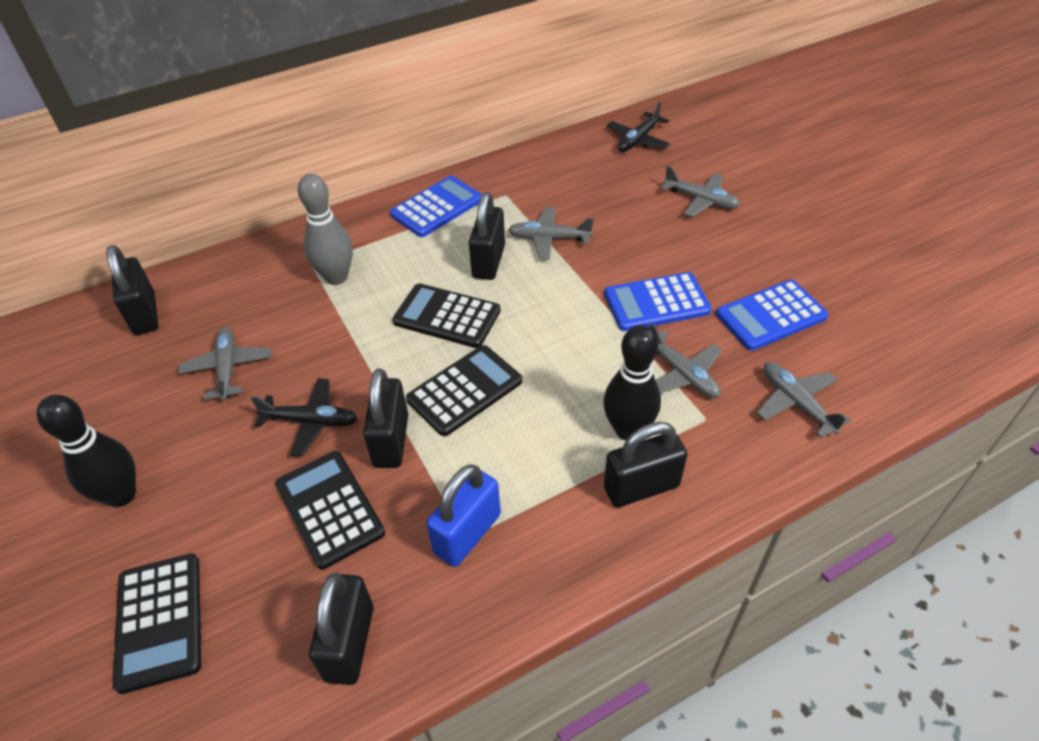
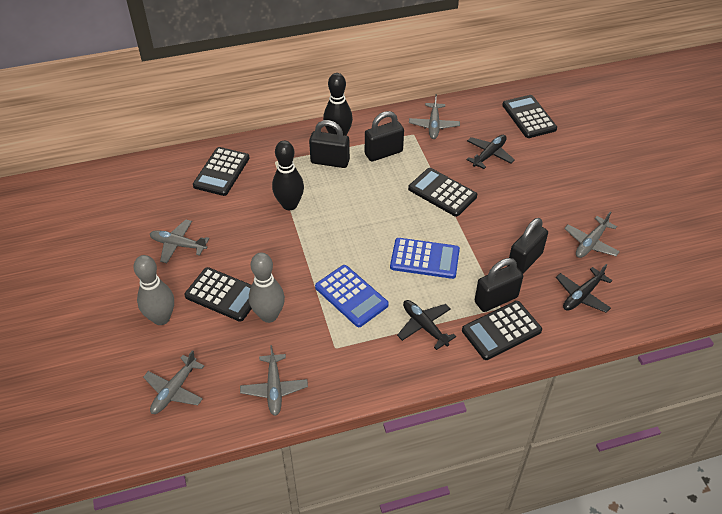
black calculator: 4 -> 5
black padlock: 5 -> 4
black plane: 2 -> 3
blue calculator: 3 -> 2
blue padlock: 1 -> 0
grey bowling pin: 1 -> 2

